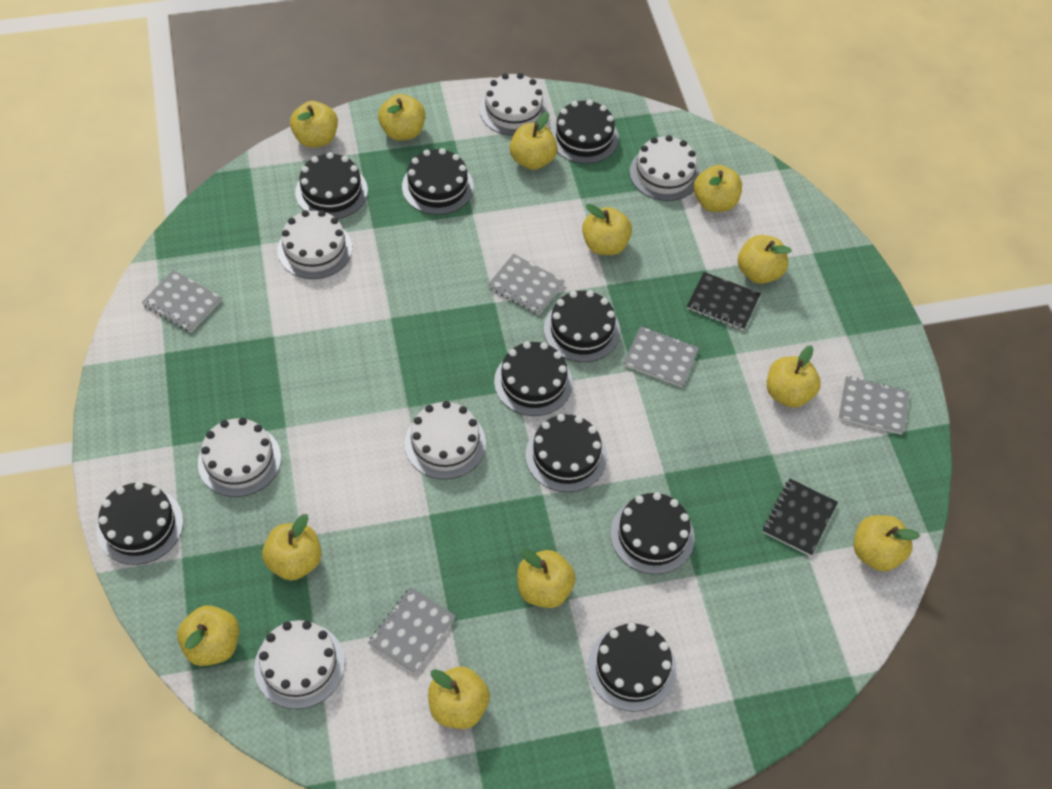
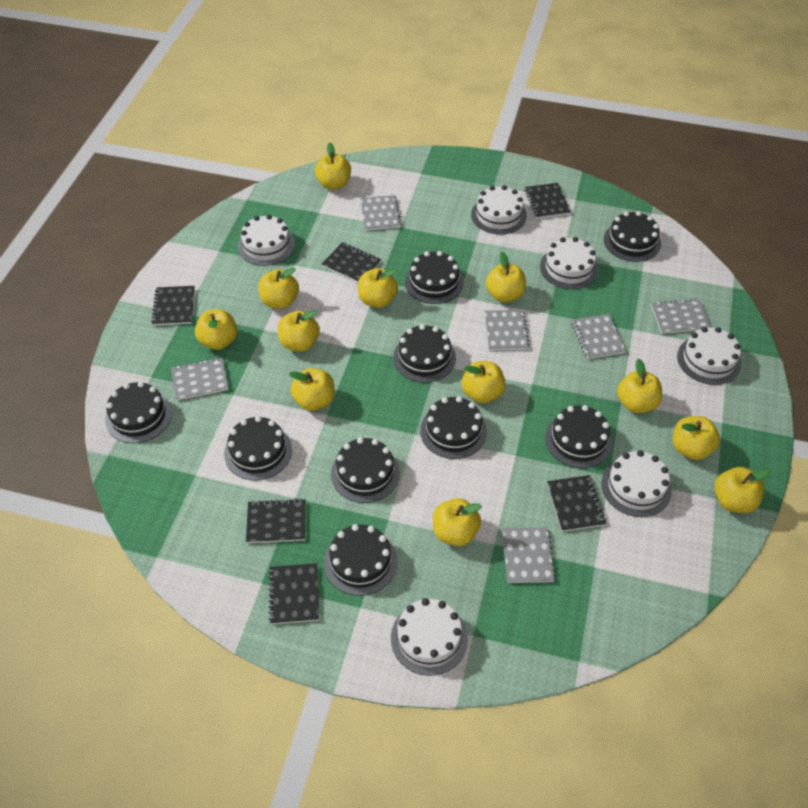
black notebook: 2 -> 6
grey notebook: 5 -> 6

